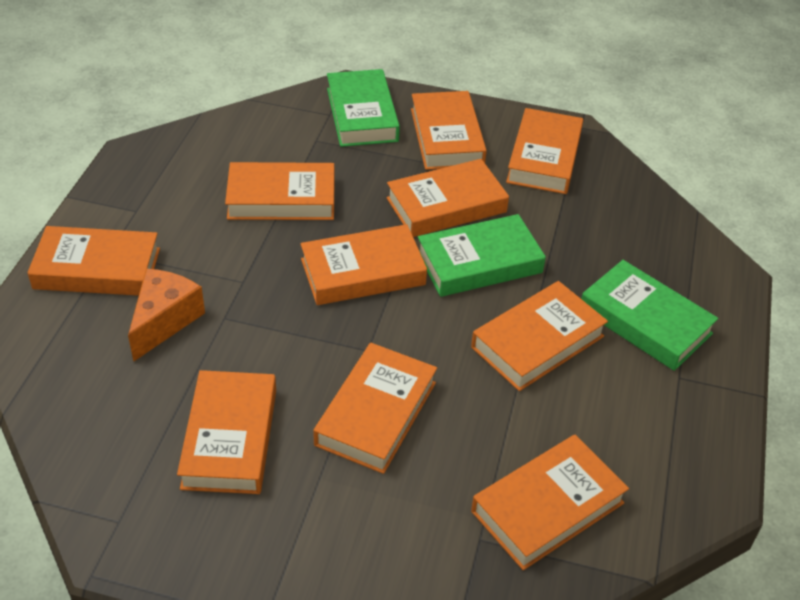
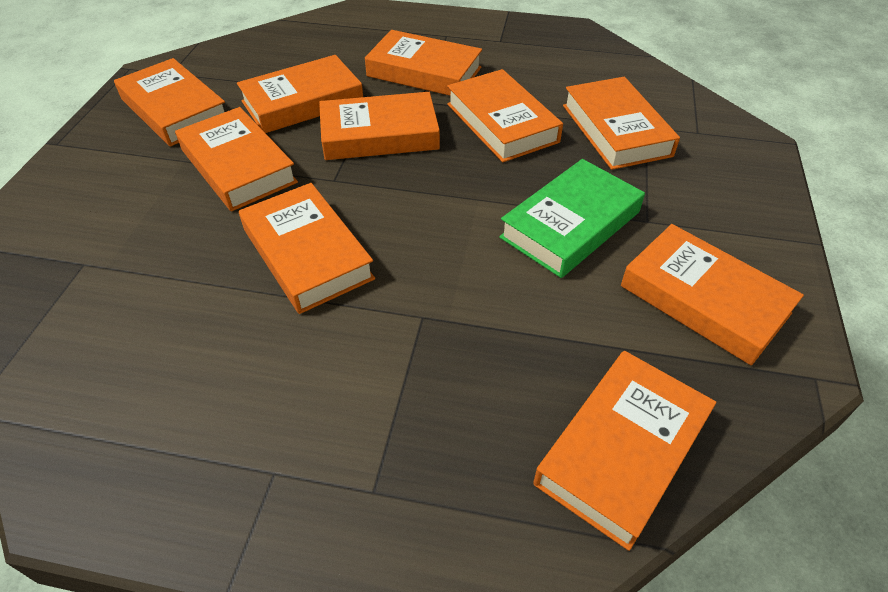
green book: 3 -> 1
orange cheese: 1 -> 0

